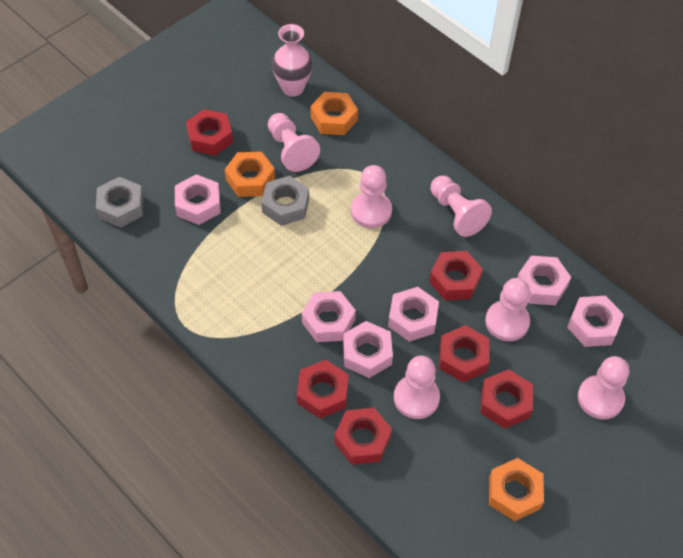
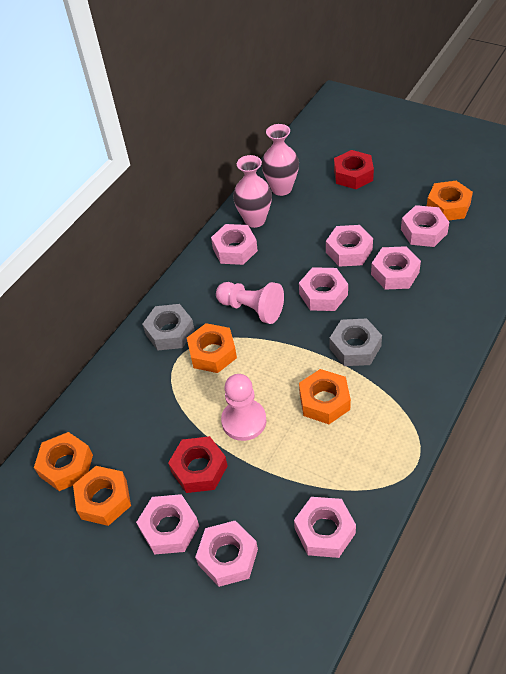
orange nut: 3 -> 5
pink nut: 6 -> 8
pink pawn: 6 -> 2
pink vase: 1 -> 2
red nut: 6 -> 2

